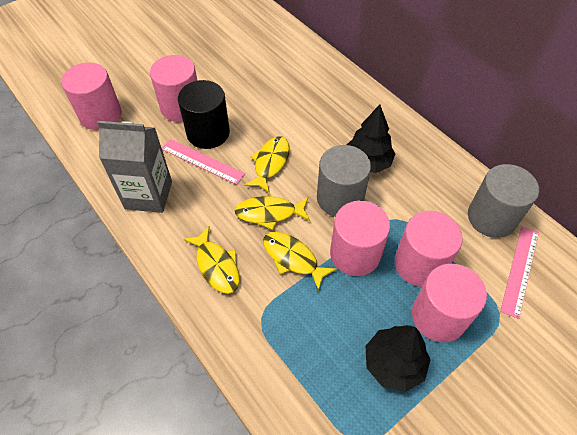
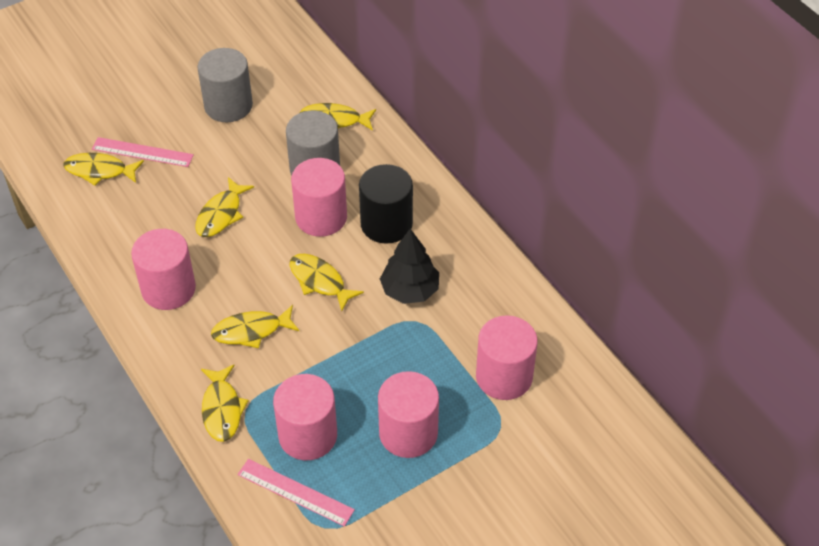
black tree: 2 -> 1
grey carton: 1 -> 0
yellow fish: 4 -> 6

